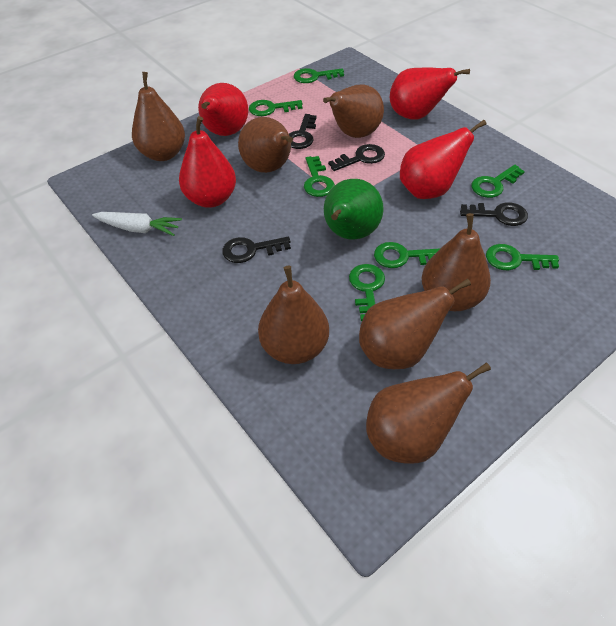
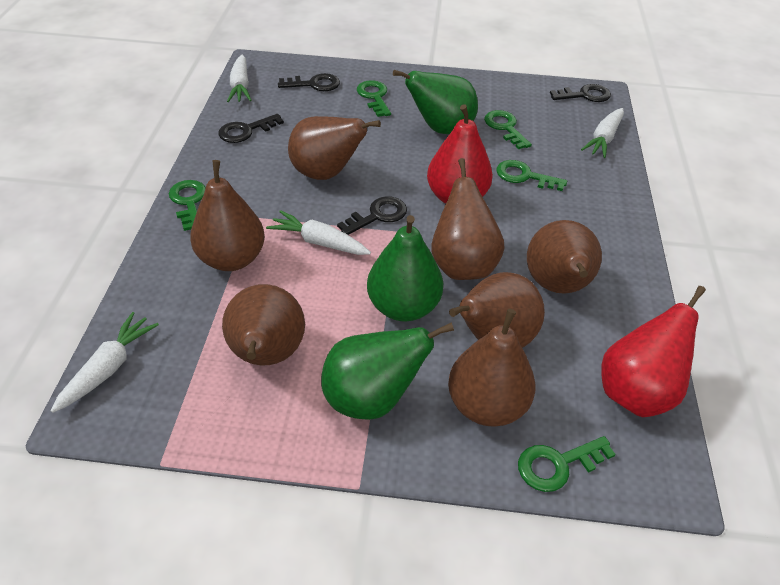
green key: 7 -> 5
green pear: 1 -> 3
red pear: 4 -> 2
white carrot: 1 -> 4

